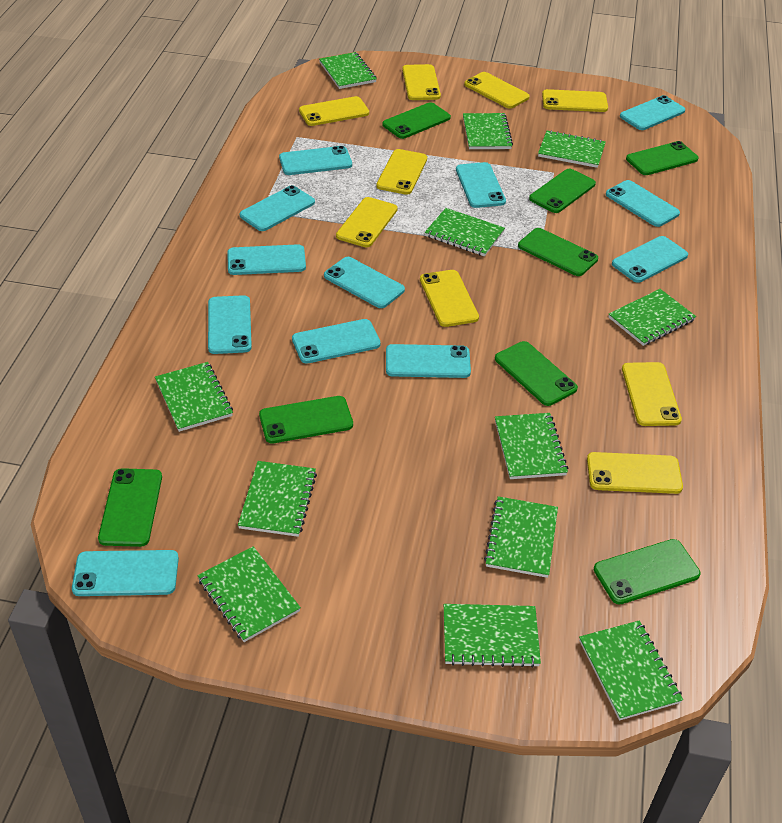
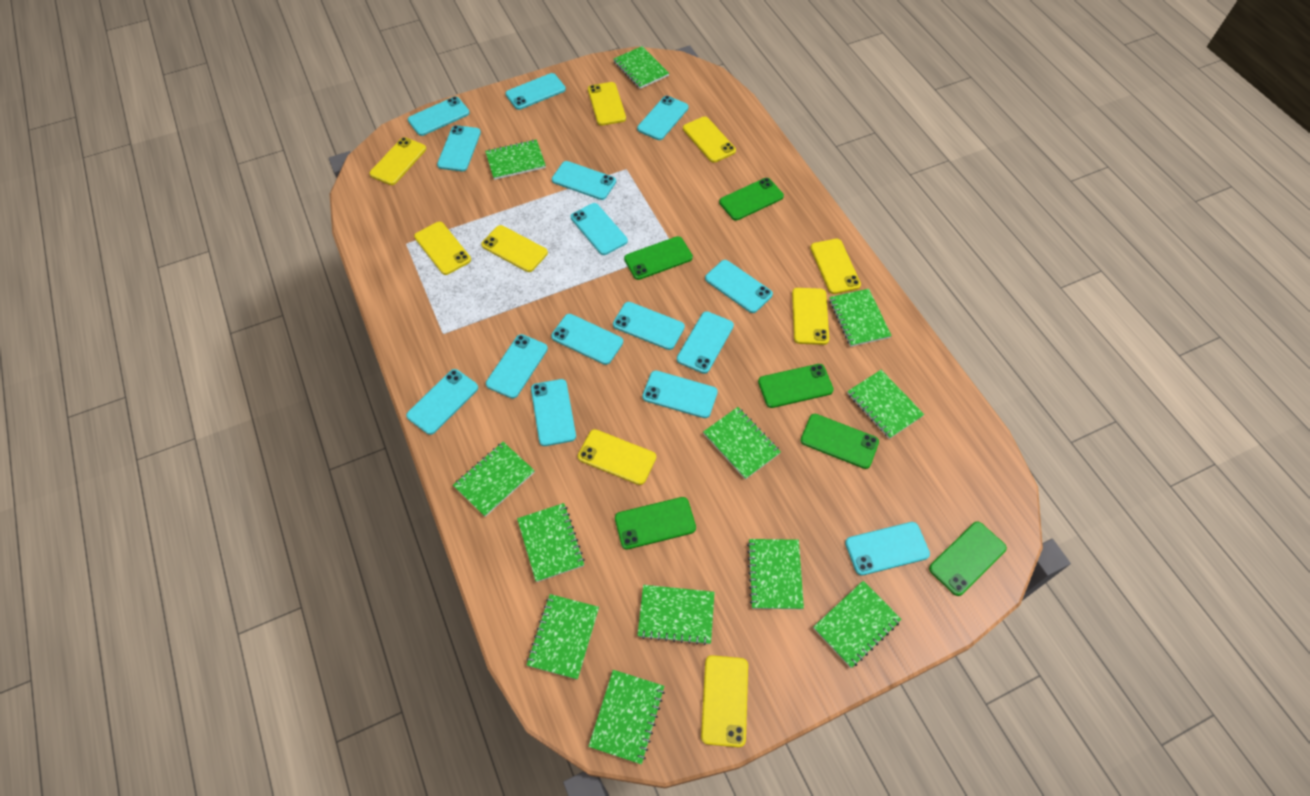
green phone: 8 -> 6
turquoise phone: 12 -> 15

